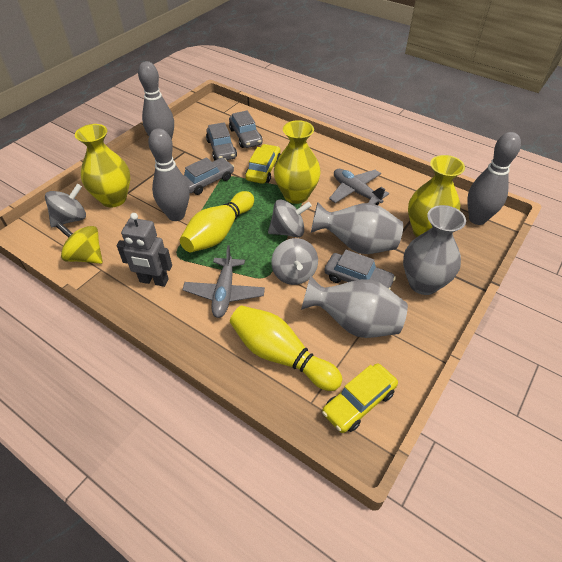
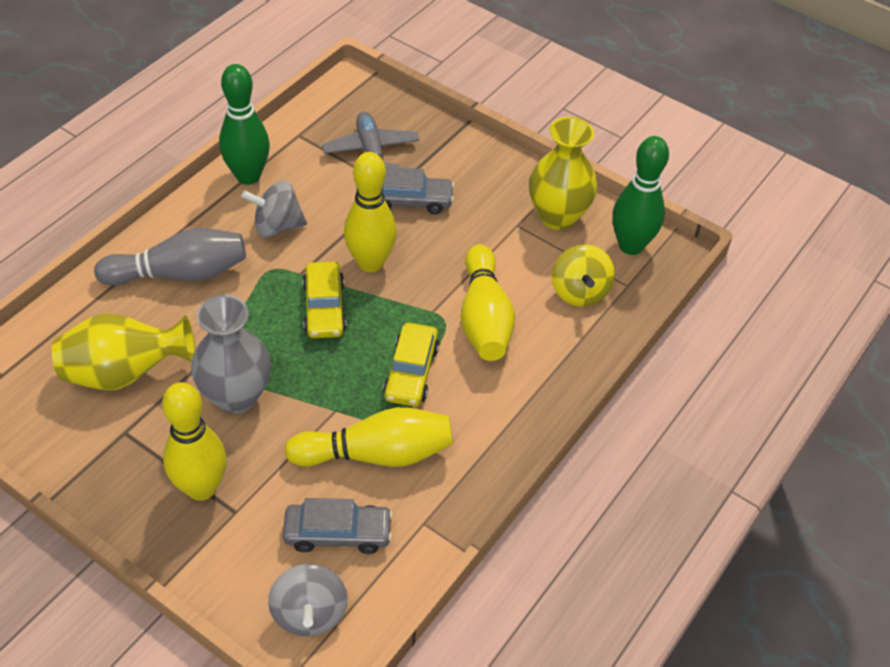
green bowling pin: 0 -> 2
grey bowling pin: 3 -> 1
grey car: 4 -> 2
grey plane: 2 -> 1
grey robot: 1 -> 0
grey spinning top: 3 -> 2
grey vase: 3 -> 1
yellow bowling pin: 2 -> 4
yellow vase: 3 -> 2

